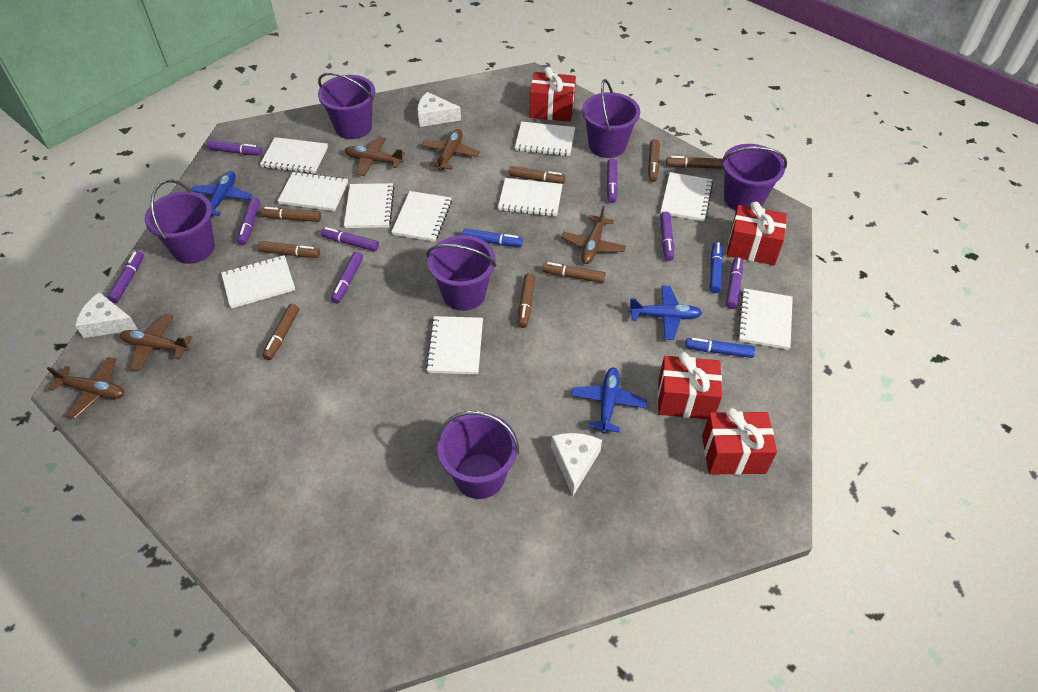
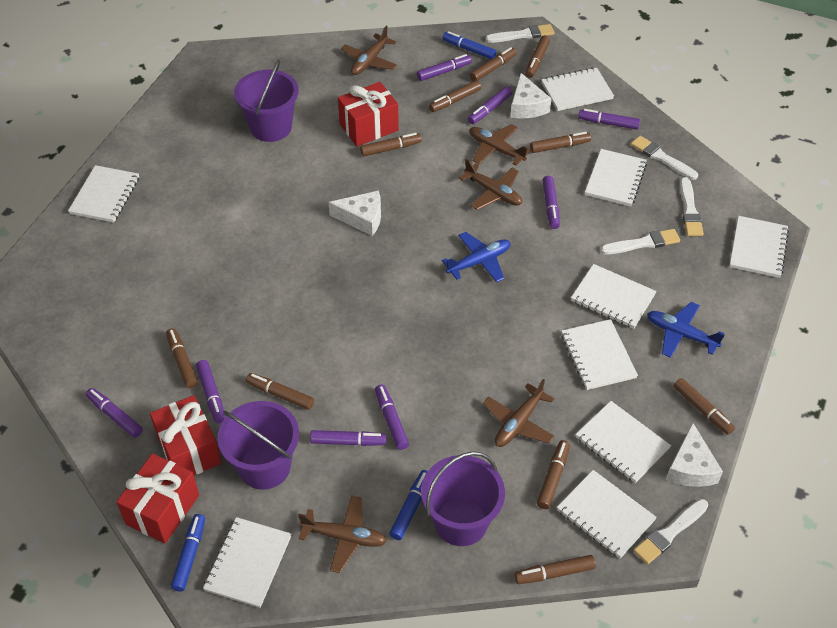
blue plane: 3 -> 2
brown marker: 8 -> 10
purple bucket: 6 -> 3
red gift: 4 -> 3
white brush: 0 -> 5
white notebook: 10 -> 9

